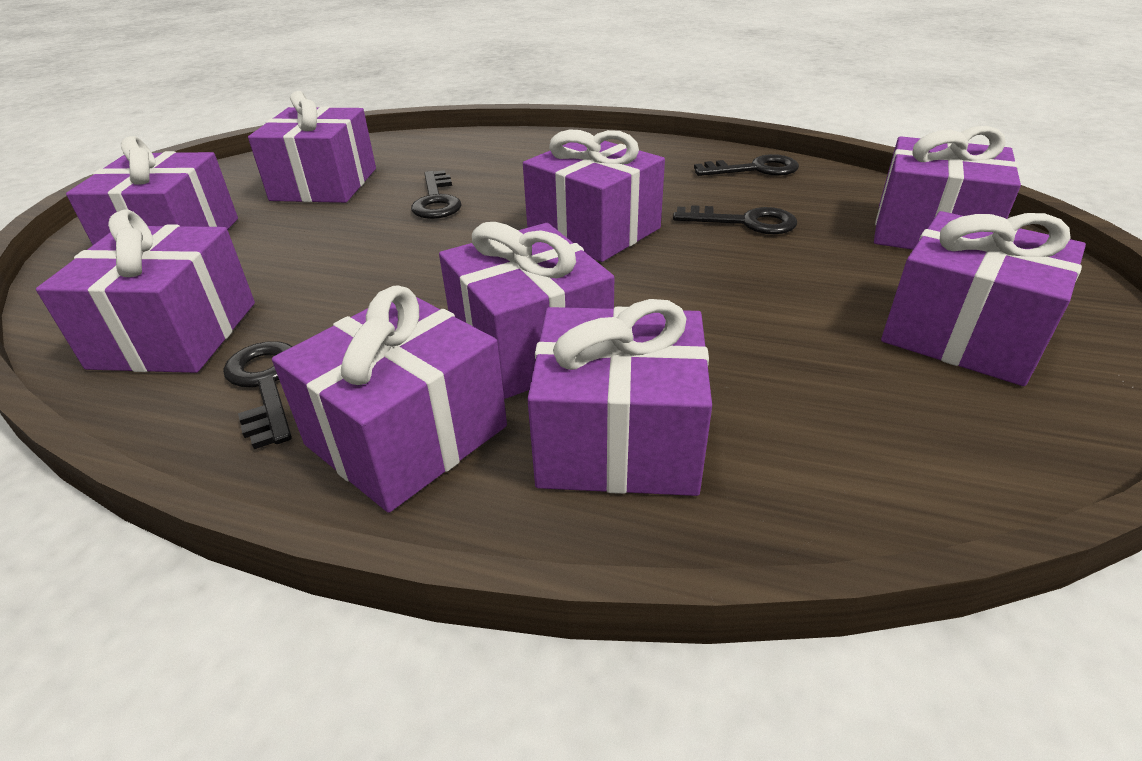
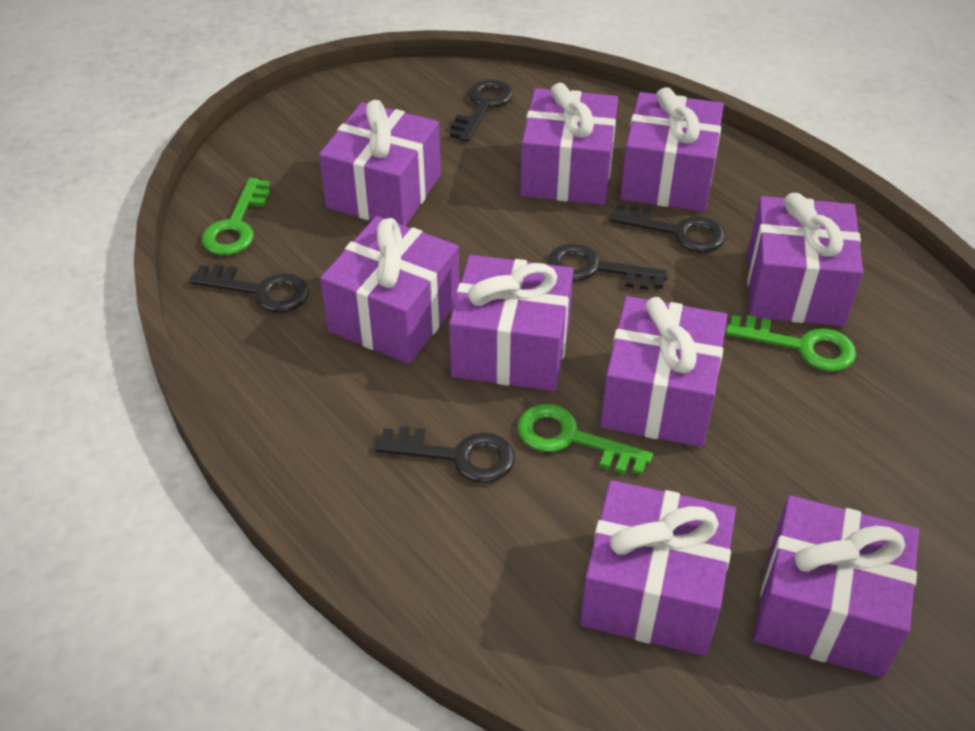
black key: 4 -> 5
green key: 0 -> 3

